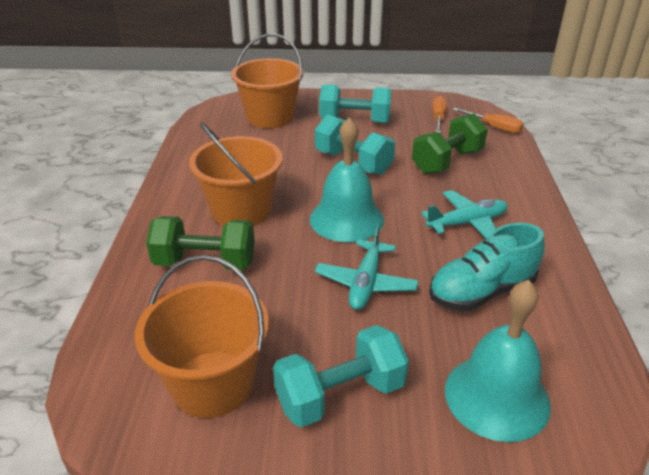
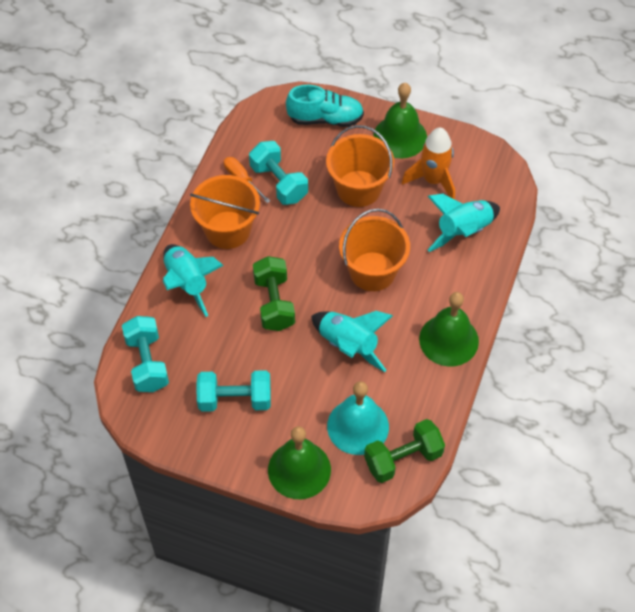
green bell: 0 -> 3
orange rocket: 0 -> 1
orange screwdriver: 2 -> 1
turquoise bell: 2 -> 1
turquoise plane: 2 -> 0
turquoise rocket: 0 -> 3

